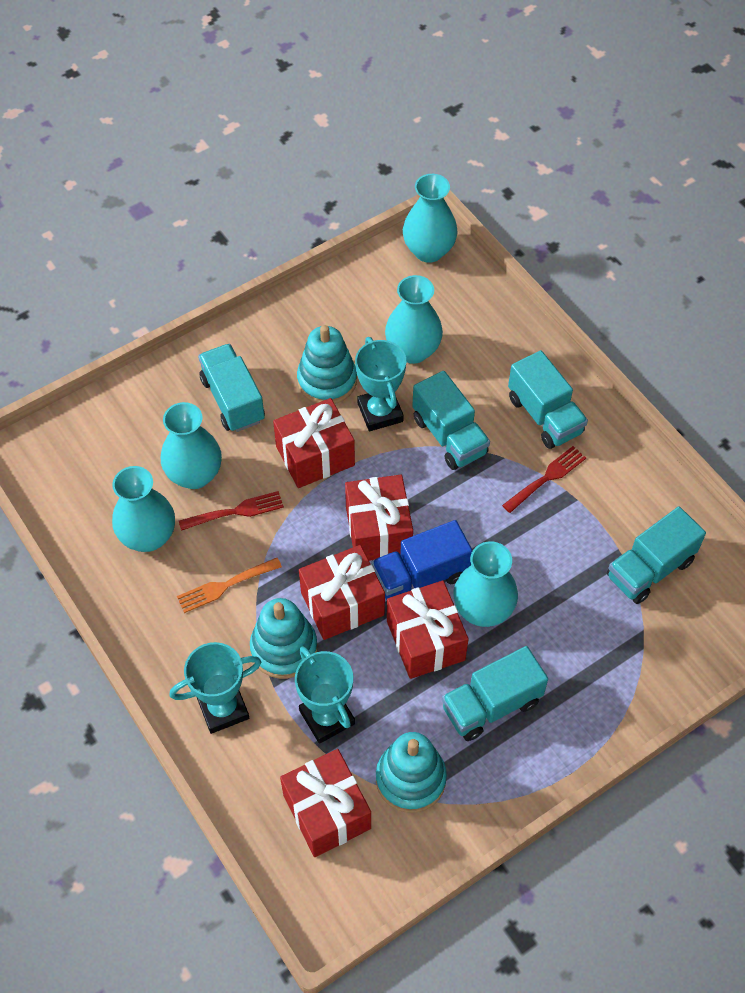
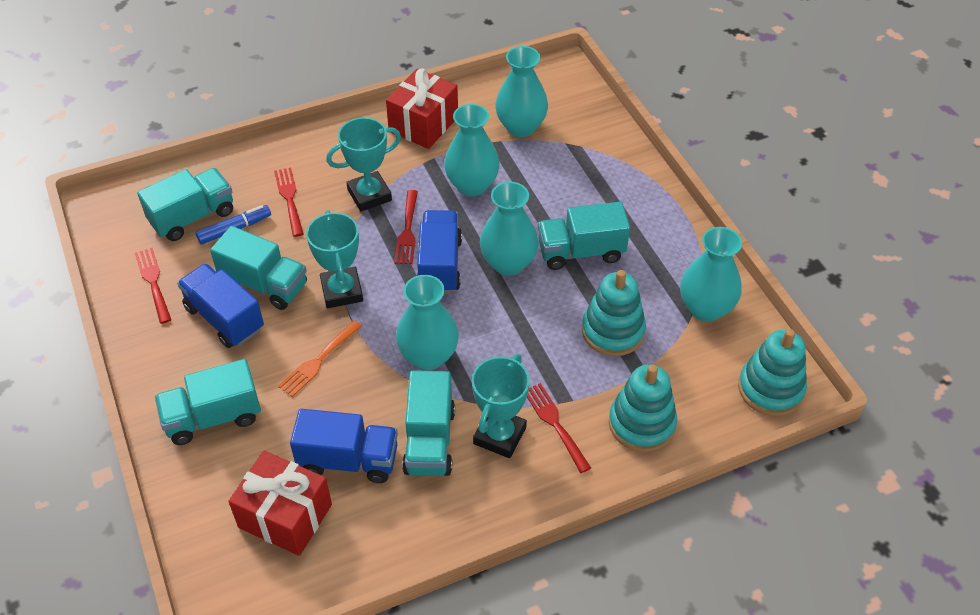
blue marker: 0 -> 1
blue truck: 1 -> 3
red fork: 2 -> 4
red gift: 5 -> 2

